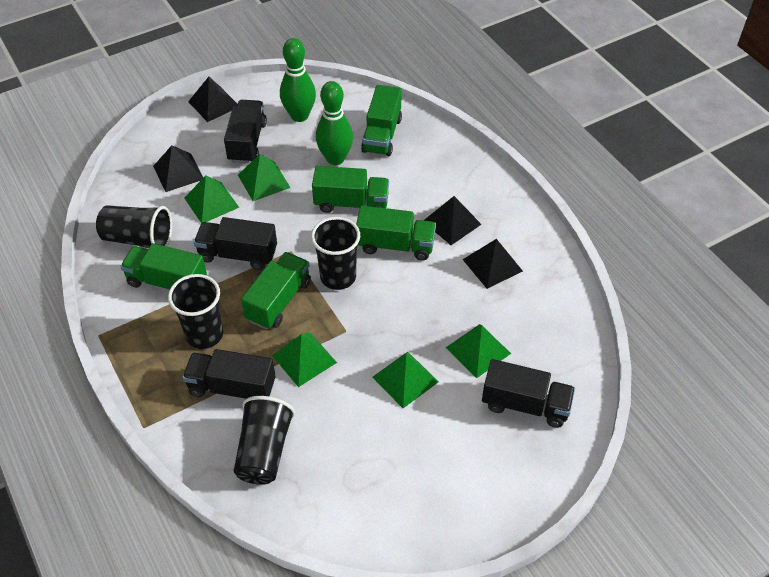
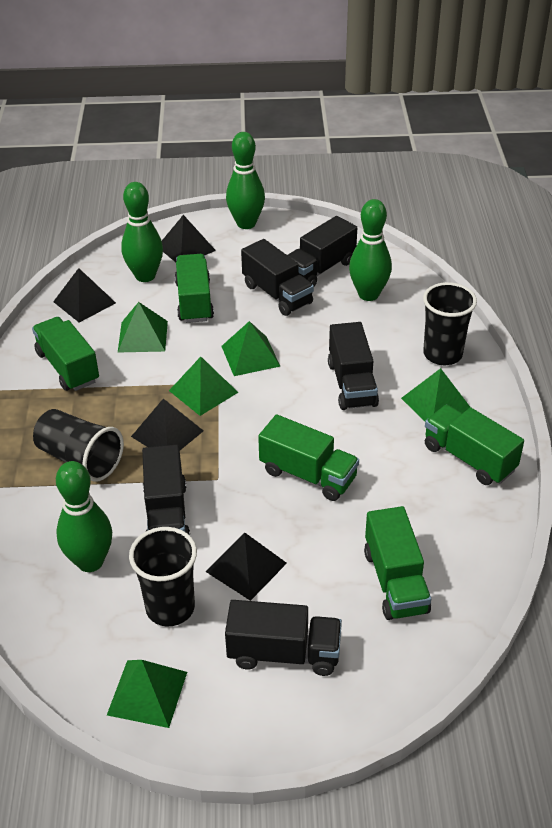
black cup: 4 -> 3
black truck: 4 -> 5
green bowling pin: 2 -> 4

